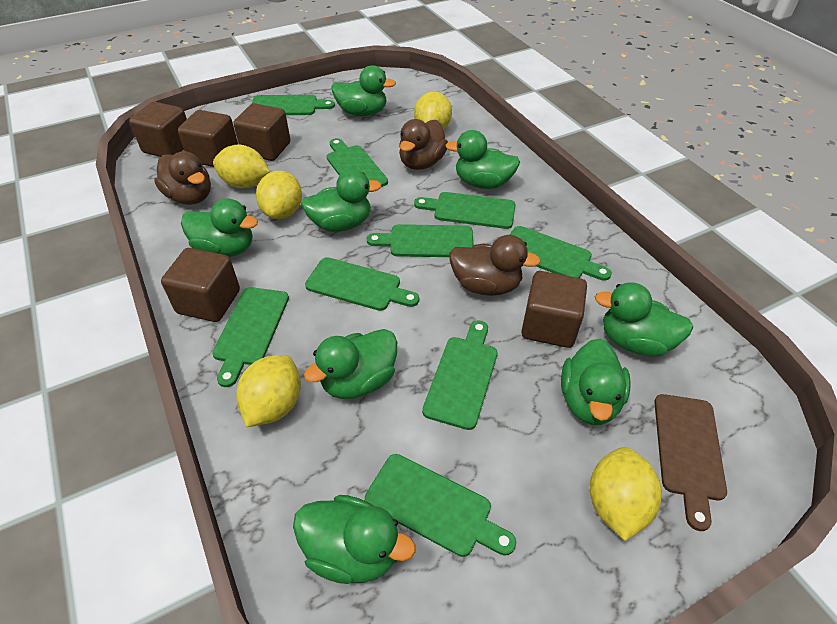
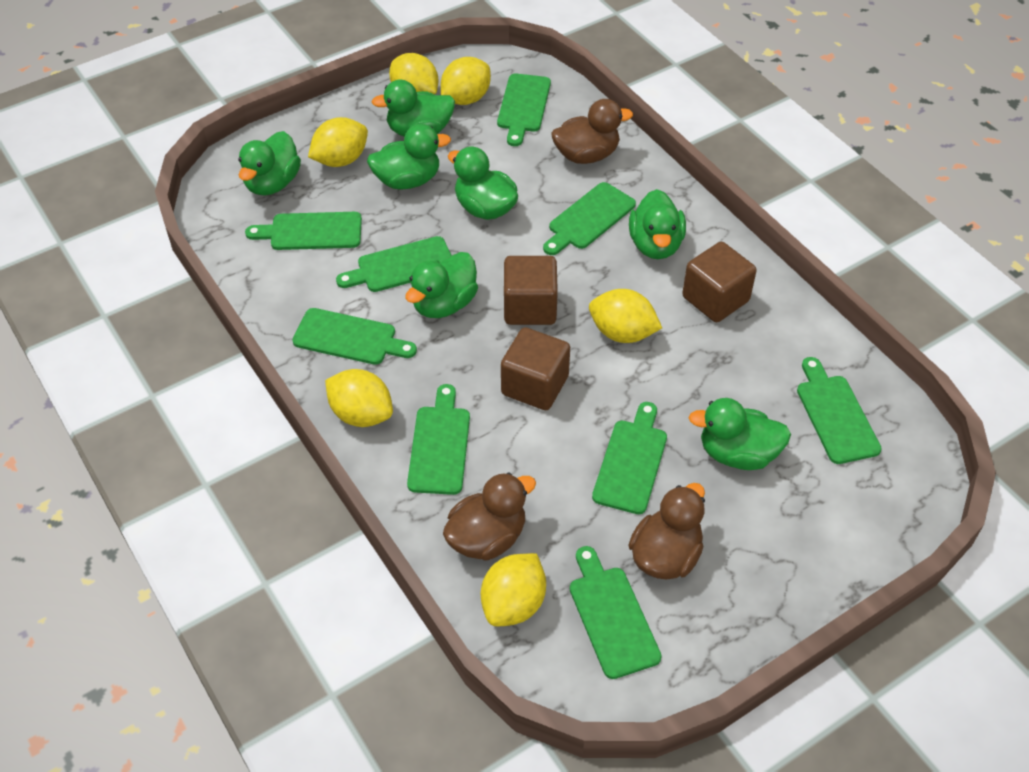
brown cube: 5 -> 3
brown cutting board: 1 -> 0
green duck: 8 -> 7
yellow lemon: 5 -> 6

